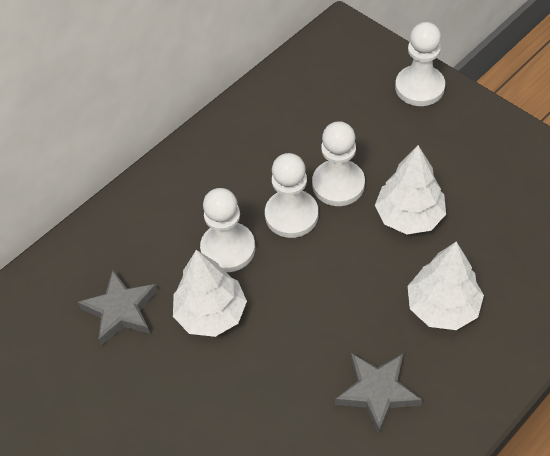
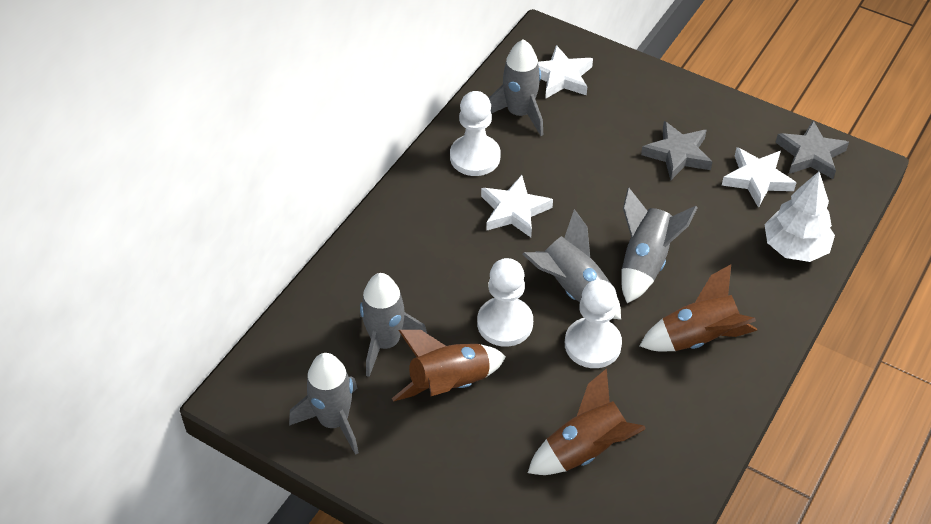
brown rocket: 0 -> 3
grey rocket: 0 -> 5
white pawn: 4 -> 3
white star: 0 -> 3
white tree: 3 -> 1

